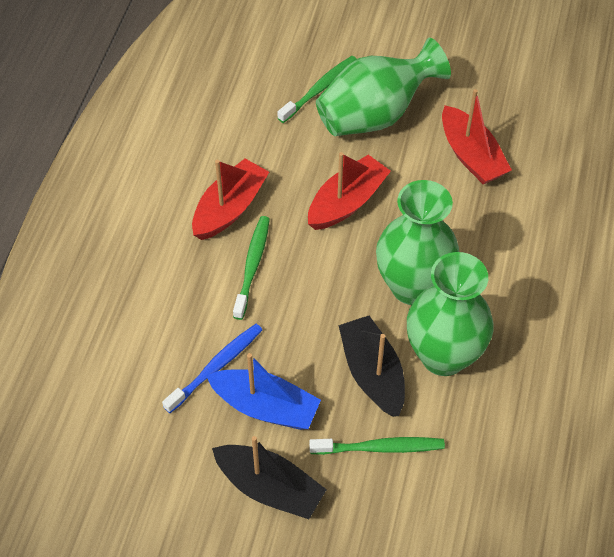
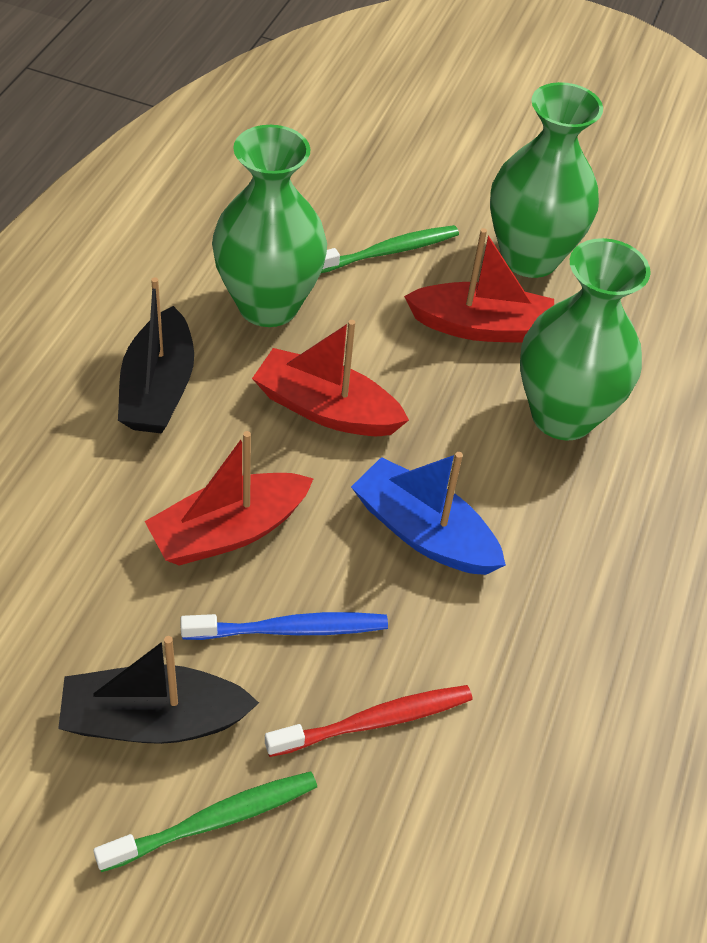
green toothbrush: 3 -> 2
red toothbrush: 0 -> 1

